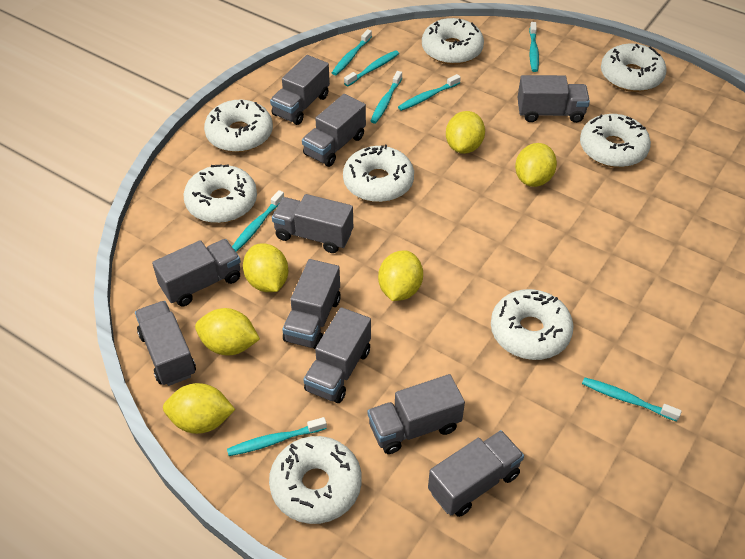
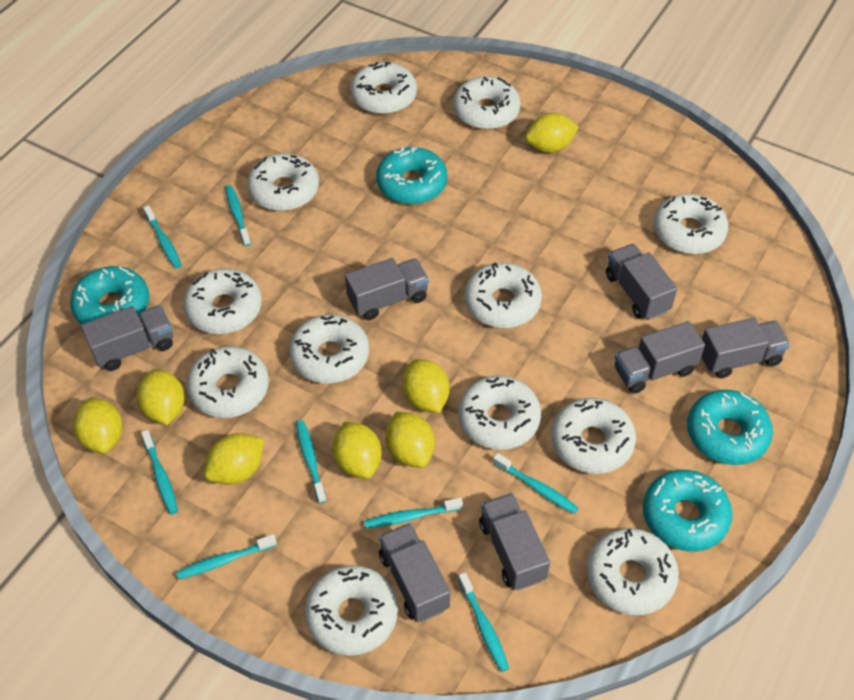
grey truck: 10 -> 7
turquoise donut: 0 -> 4
white donut: 8 -> 12
yellow lemon: 6 -> 7

